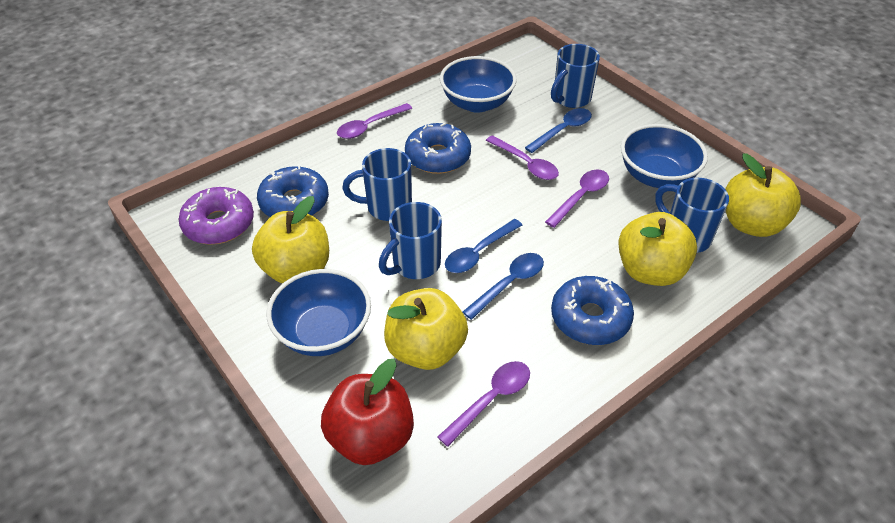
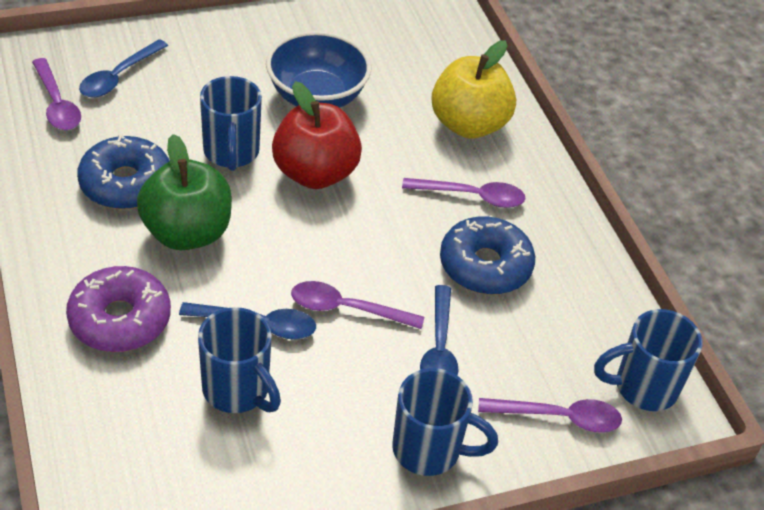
blue bowl: 3 -> 1
blue donut: 3 -> 2
green apple: 0 -> 1
yellow apple: 4 -> 1

